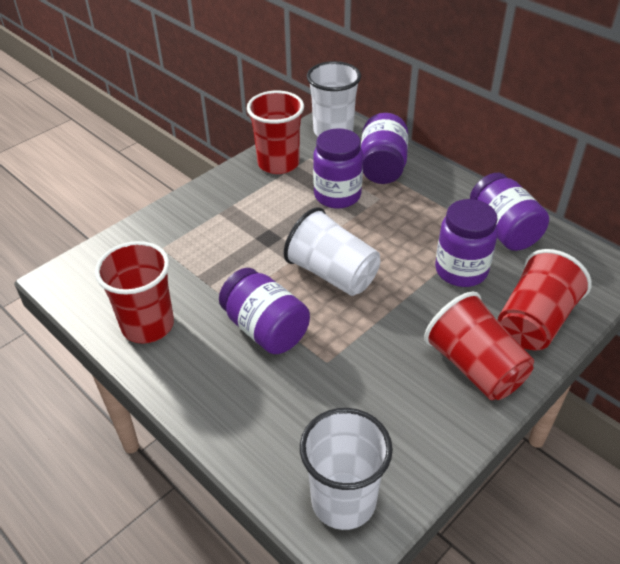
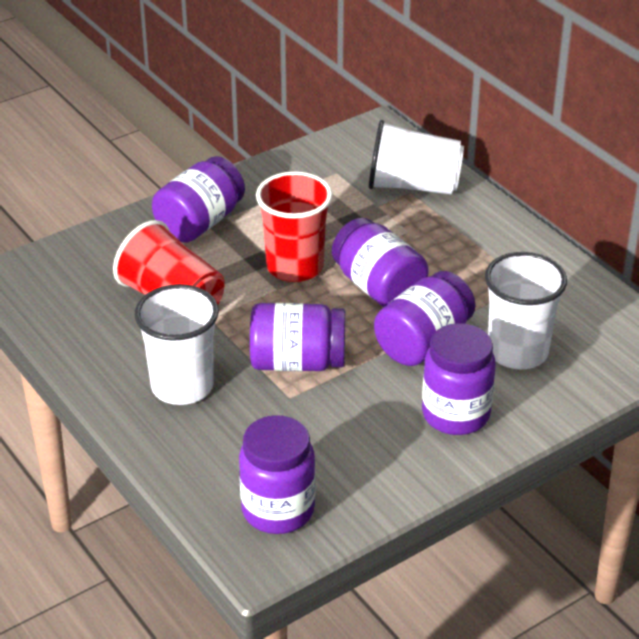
purple jar: 5 -> 6
red cup: 4 -> 2

